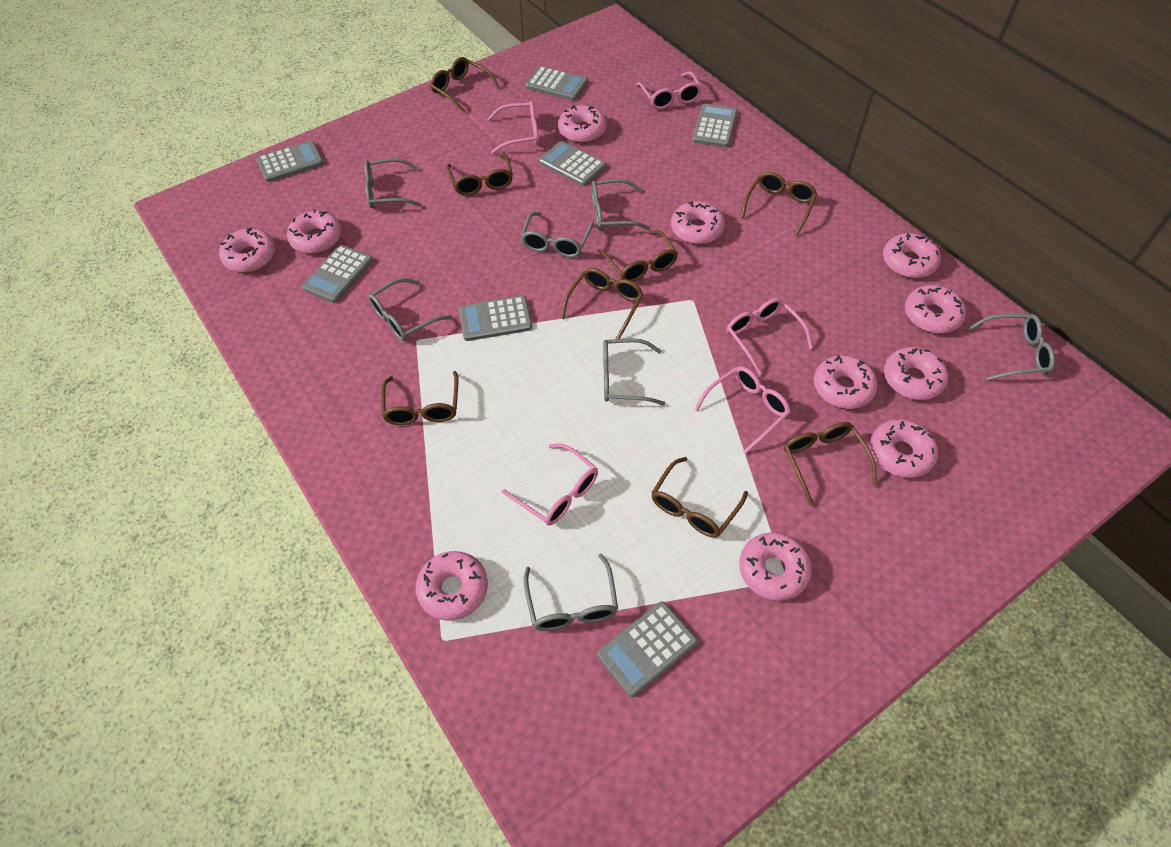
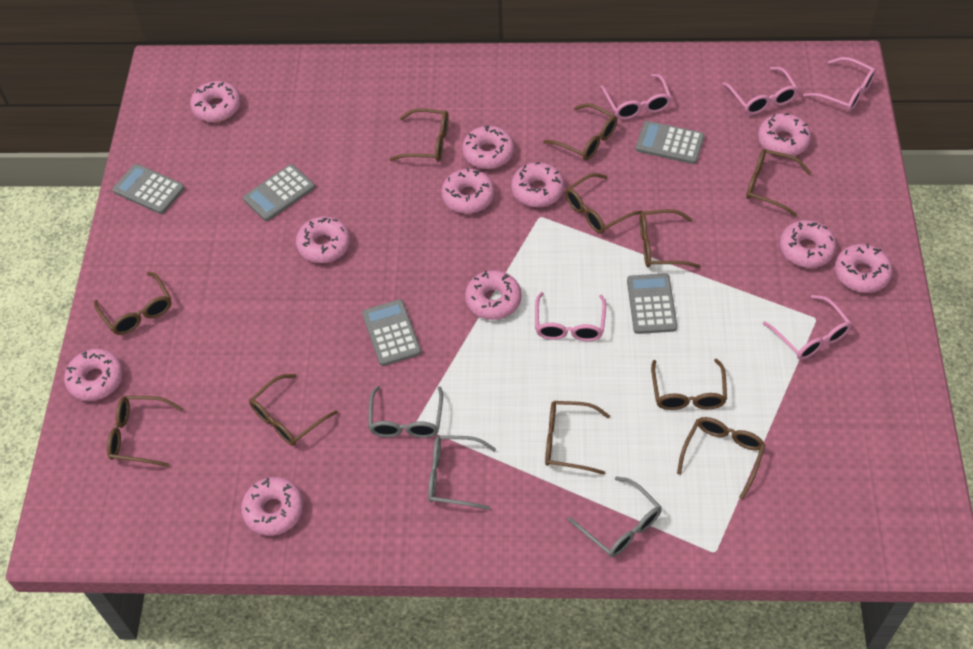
brown glasses: 8 -> 11
grey calculator: 7 -> 5
grey glasses: 7 -> 3

